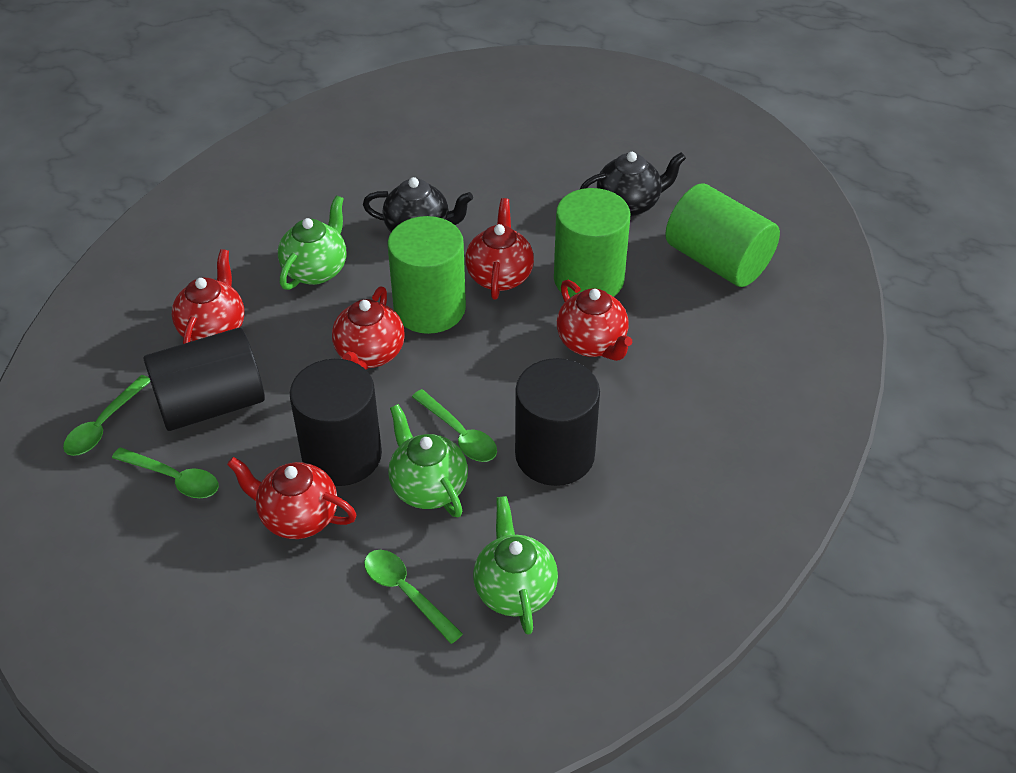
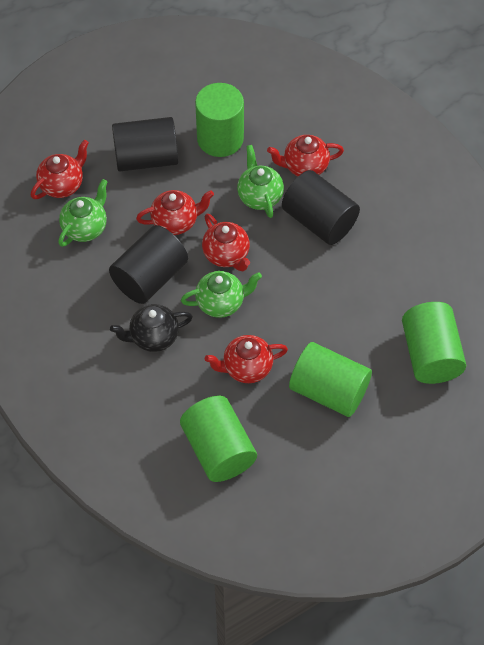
black teapot: 2 -> 1
green cylinder: 3 -> 4
green spoon: 4 -> 0

